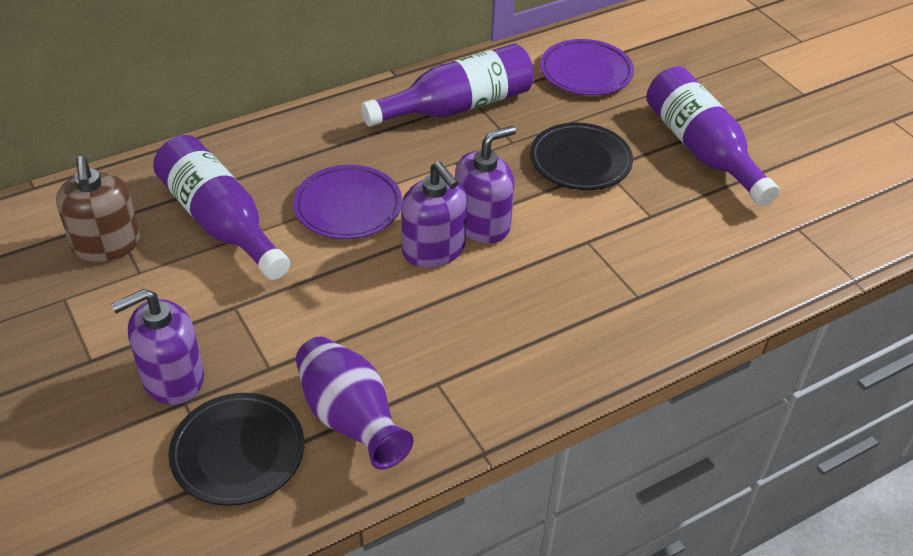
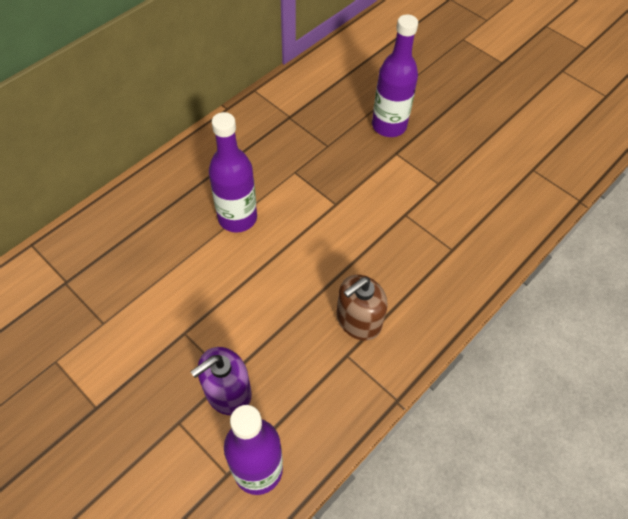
black plate: 2 -> 0
purple plate: 2 -> 0
purple soap dispenser: 3 -> 1
purple vase: 1 -> 0

